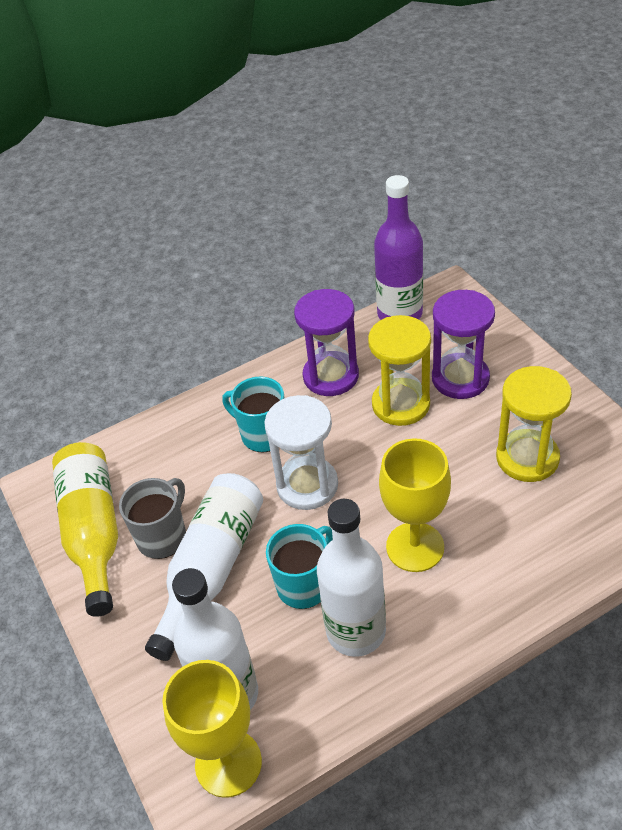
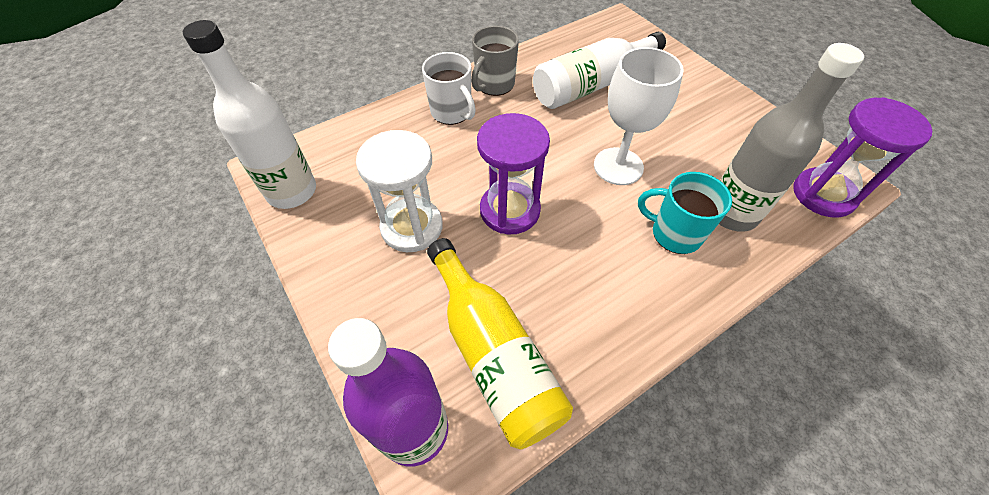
grey bottle: 0 -> 1
turquoise mug: 2 -> 1
white bottle: 3 -> 2
white goblet: 0 -> 1
white mug: 0 -> 1
yellow goblet: 2 -> 0
yellow hourglass: 2 -> 0

